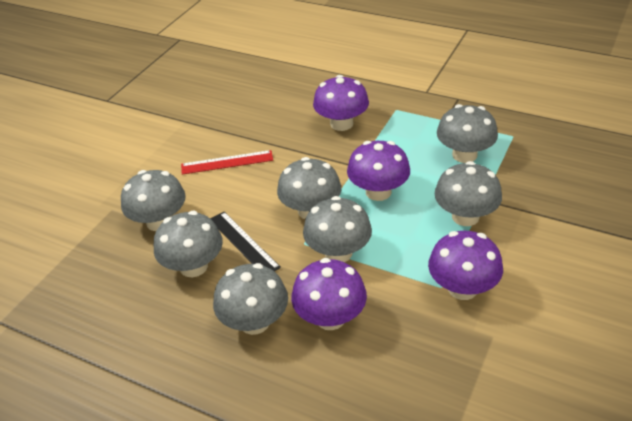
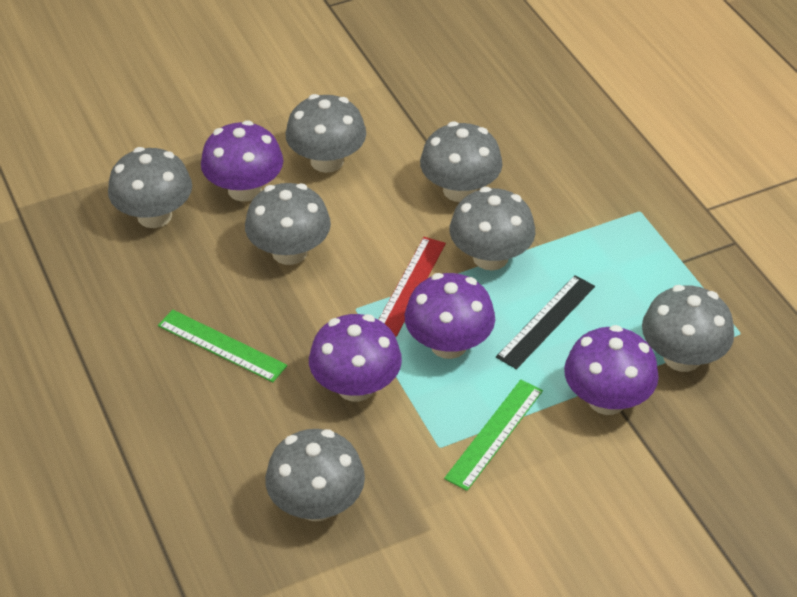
green ruler: 0 -> 2

